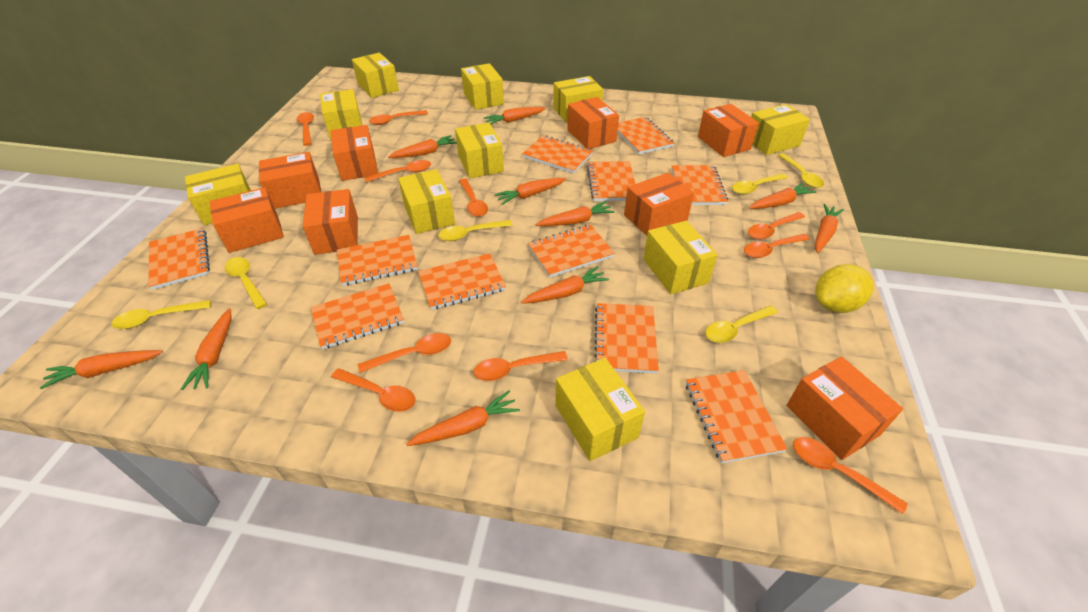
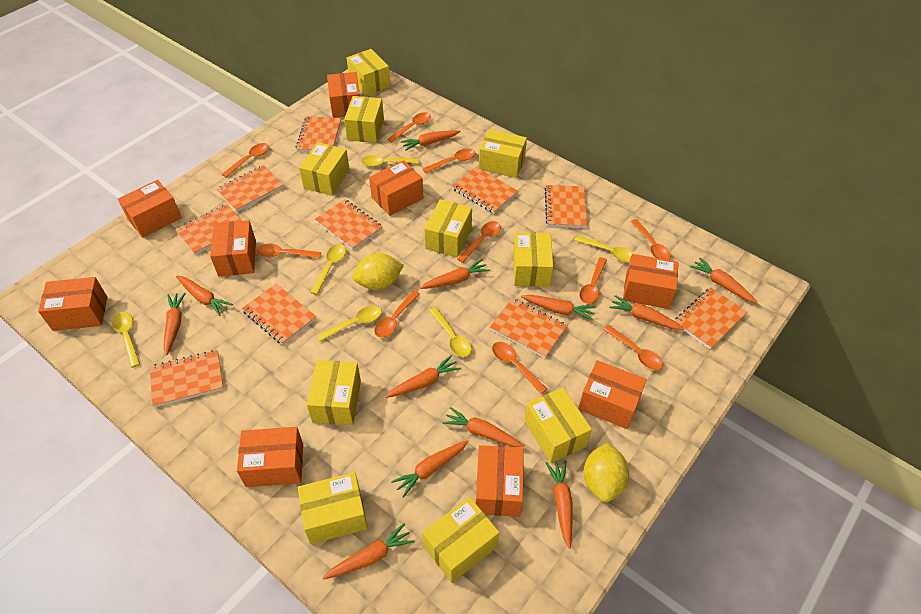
orange box: 8 -> 9
orange carrot: 10 -> 12
orange notebook: 11 -> 10
yellow lemon: 1 -> 2

